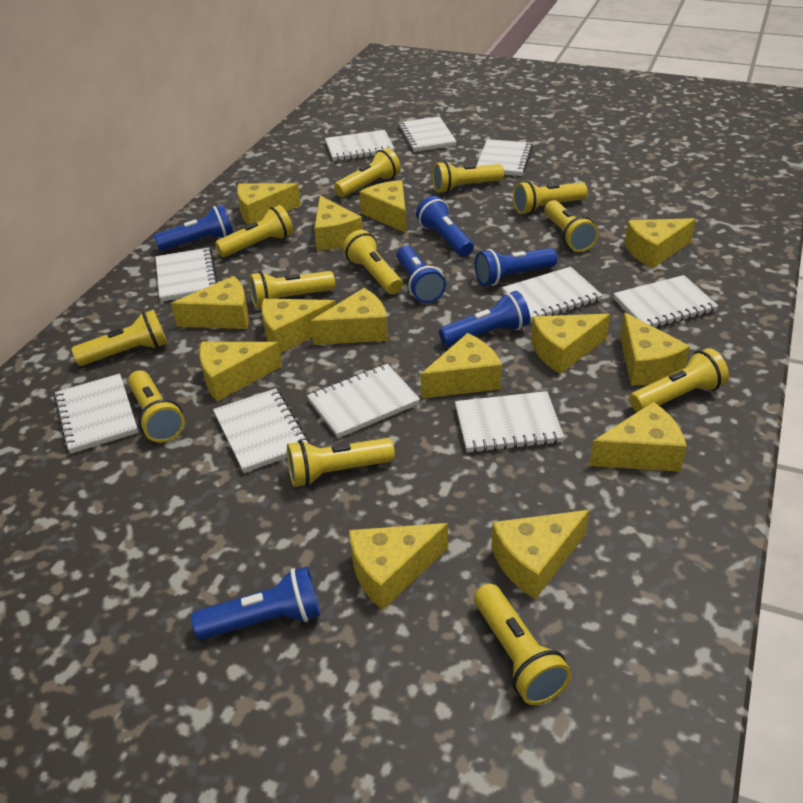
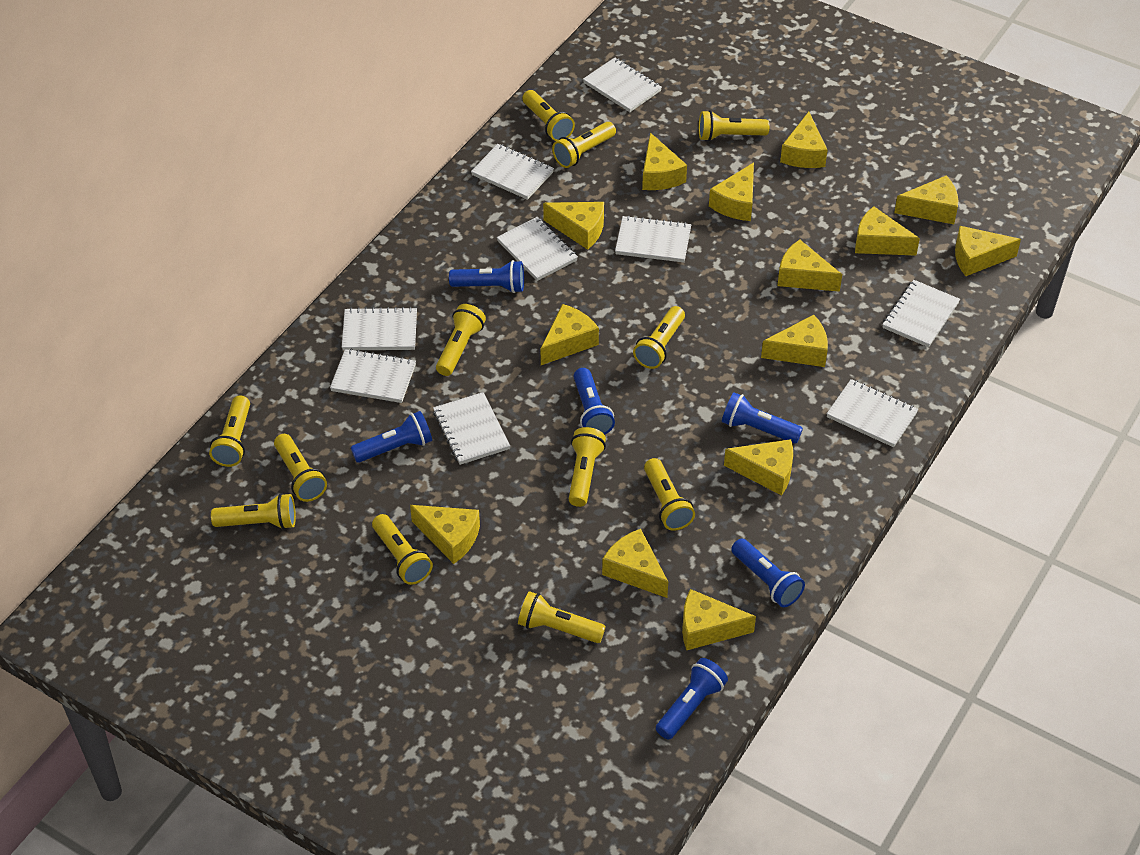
white notebook: 10 -> 9

